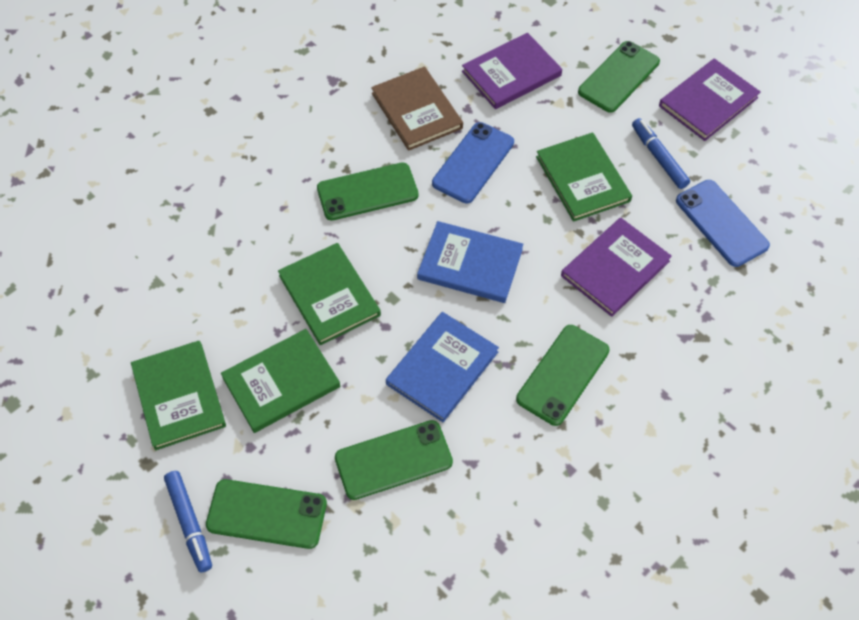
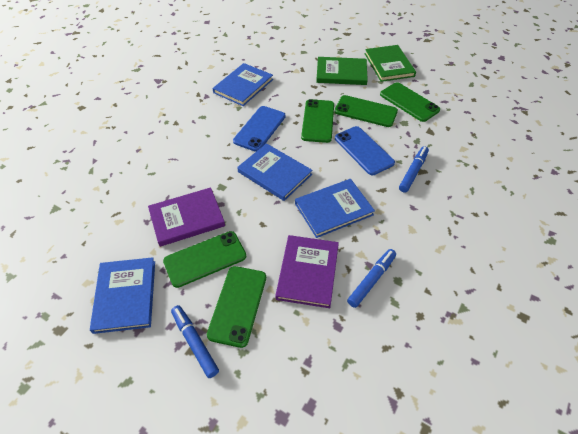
blue book: 2 -> 4
blue marker: 2 -> 3
brown book: 1 -> 0
green book: 4 -> 2
purple book: 3 -> 2

